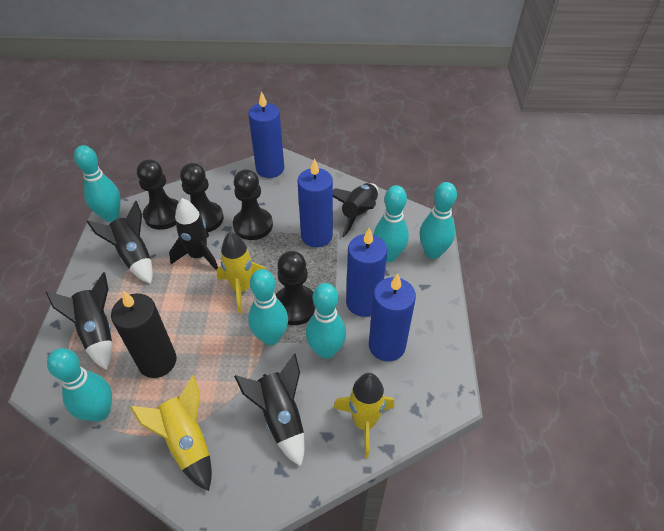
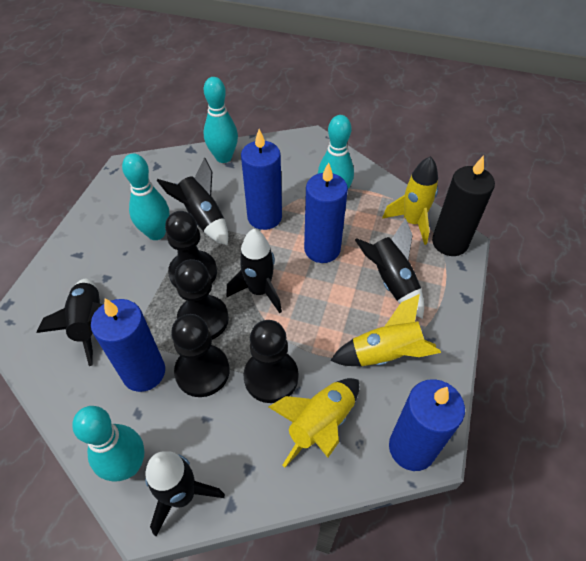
turquoise bowling pin: 6 -> 4

